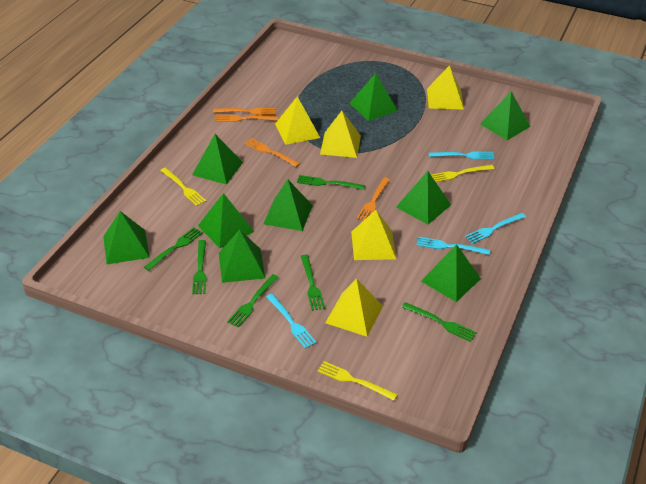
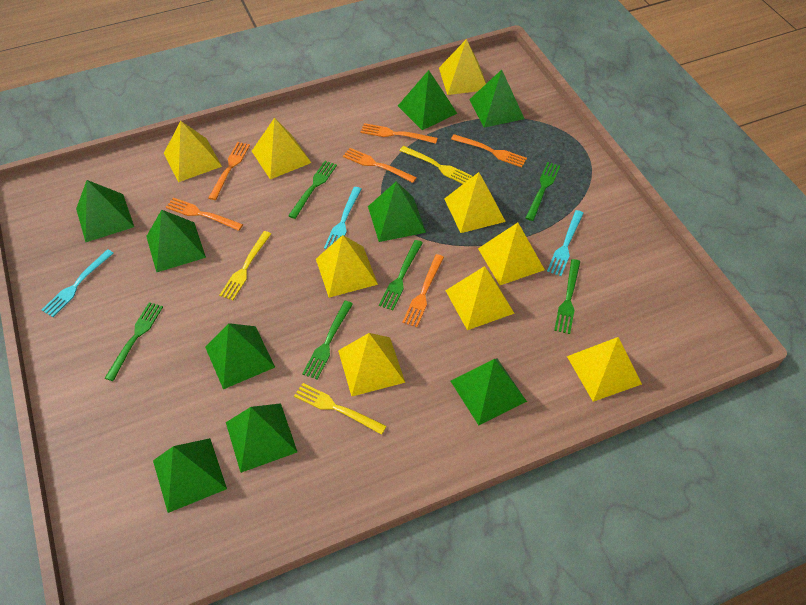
orange fork: 4 -> 6
turquoise fork: 4 -> 3
yellow pyramid: 5 -> 9

